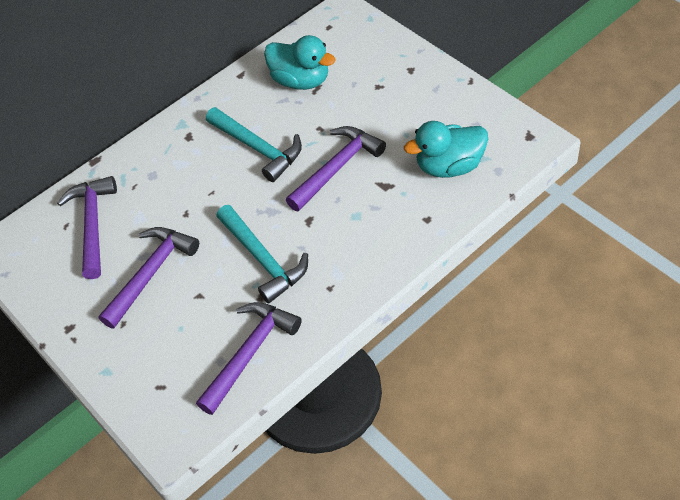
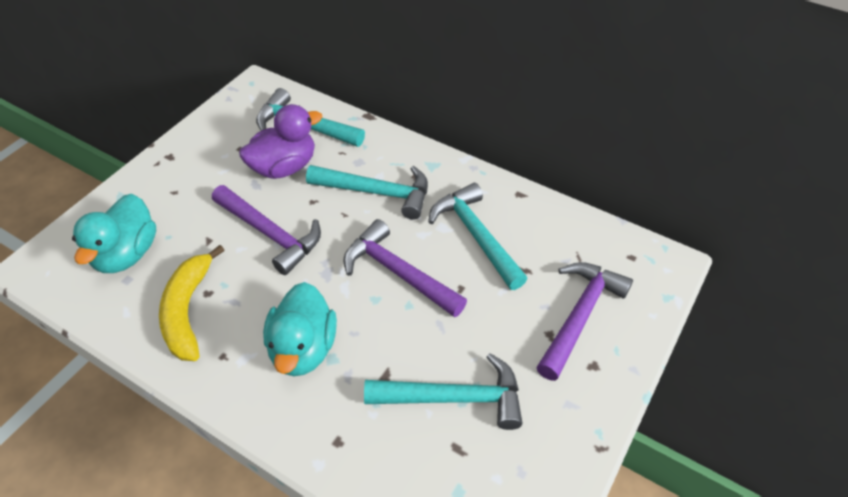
purple duck: 0 -> 1
purple hammer: 4 -> 3
turquoise hammer: 2 -> 4
yellow banana: 0 -> 1

